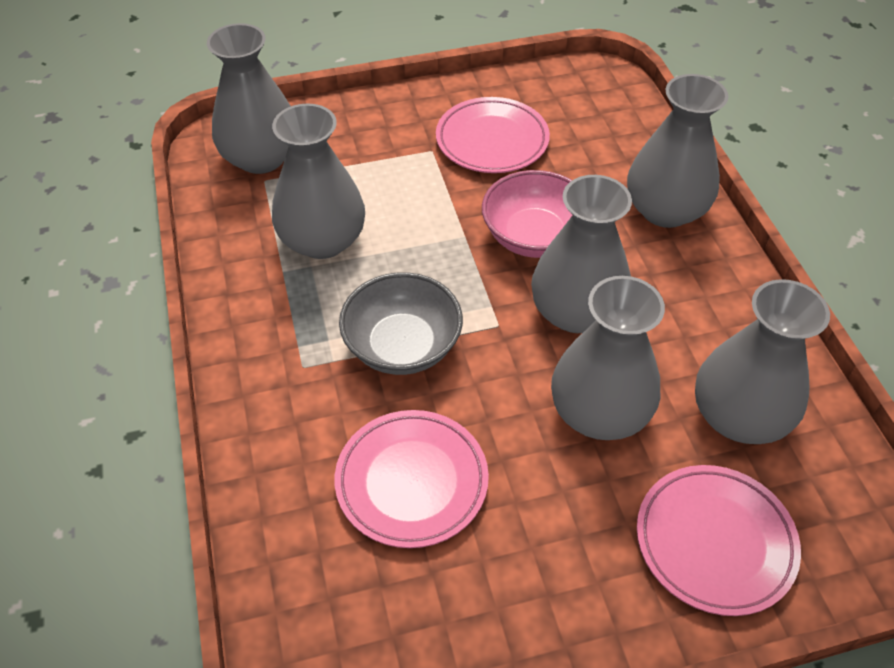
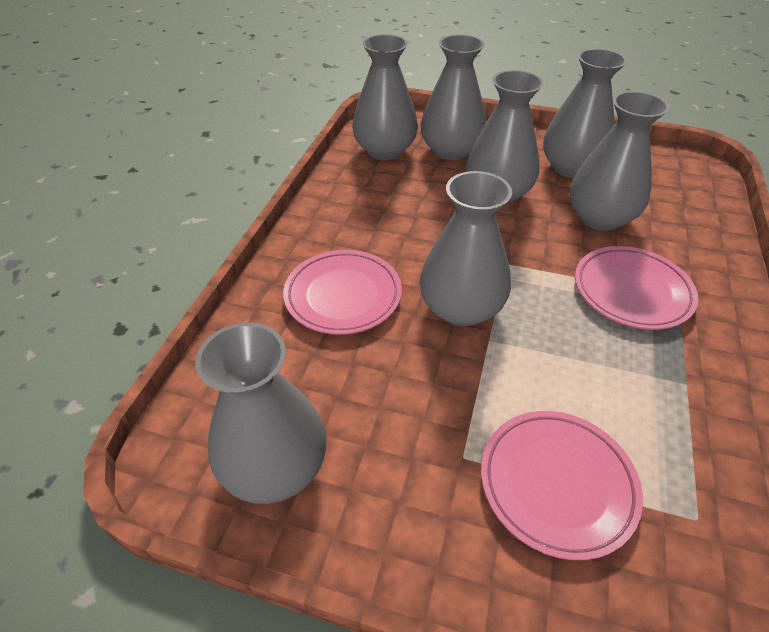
grey bowl: 1 -> 0
grey vase: 6 -> 7
pink bowl: 1 -> 0

